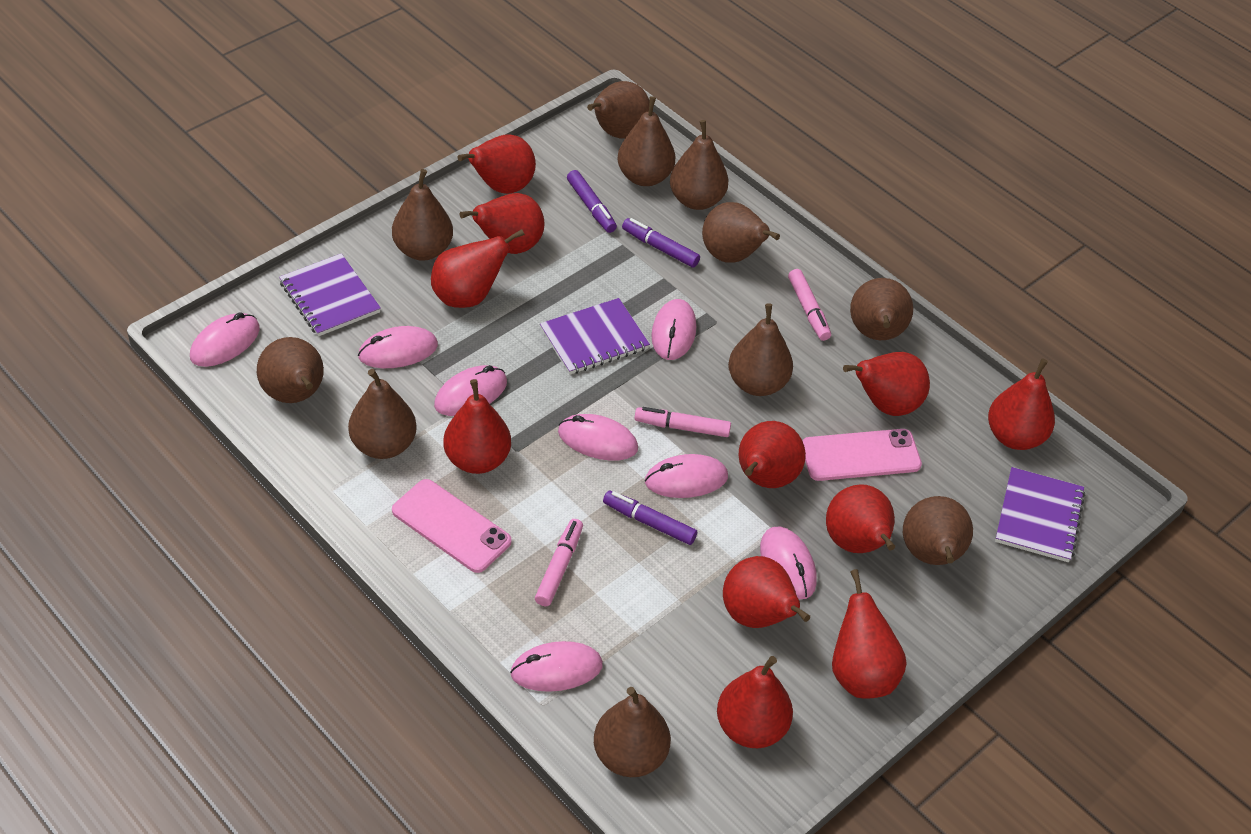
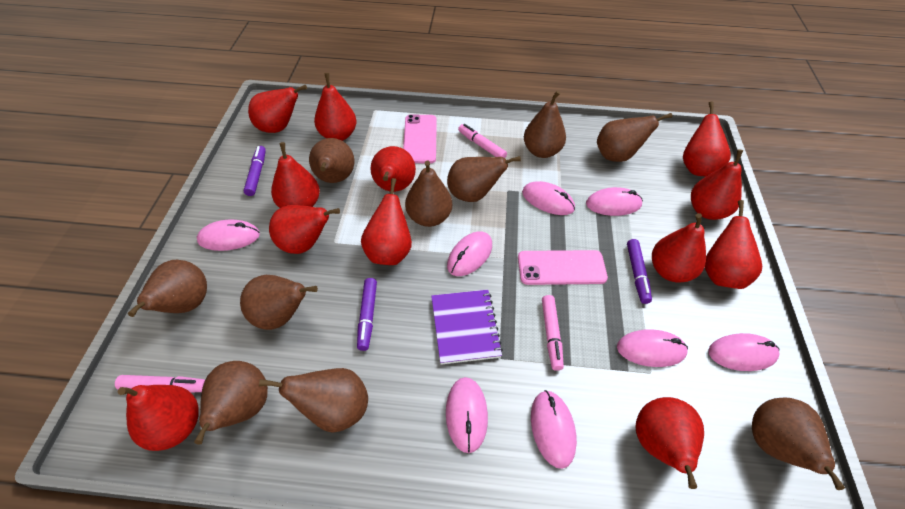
brown pear: 11 -> 10
purple notebook: 3 -> 1
red pear: 11 -> 12

